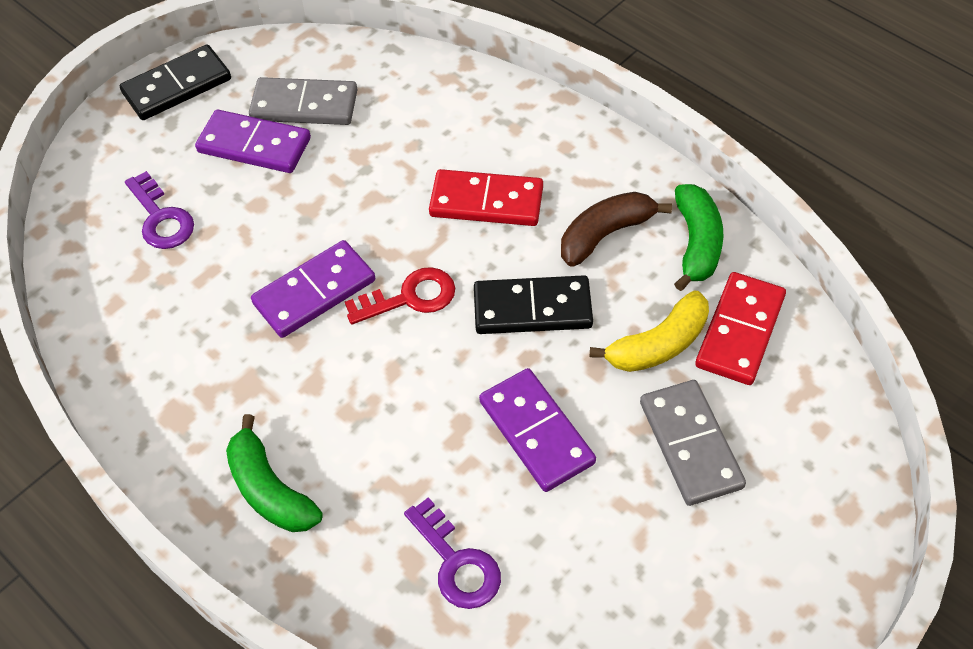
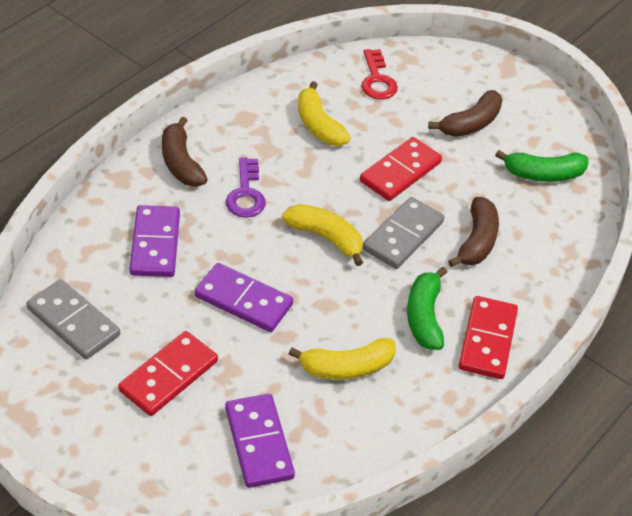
black domino: 2 -> 0
brown banana: 1 -> 3
purple key: 2 -> 1
red domino: 2 -> 3
yellow banana: 1 -> 3

